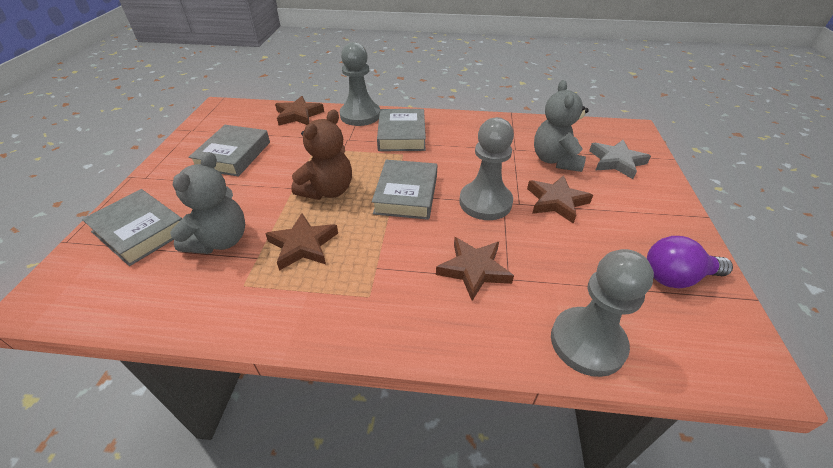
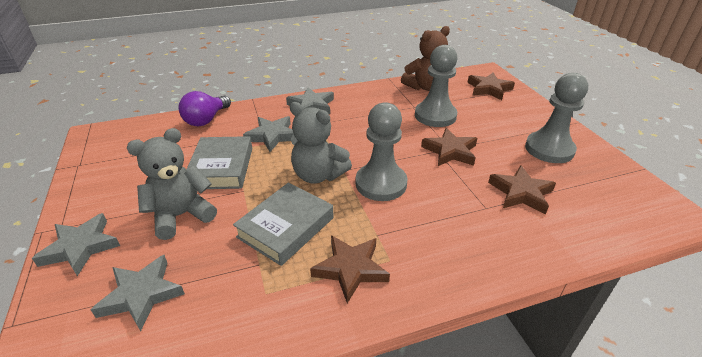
grey book: 4 -> 2
grey star: 1 -> 4

